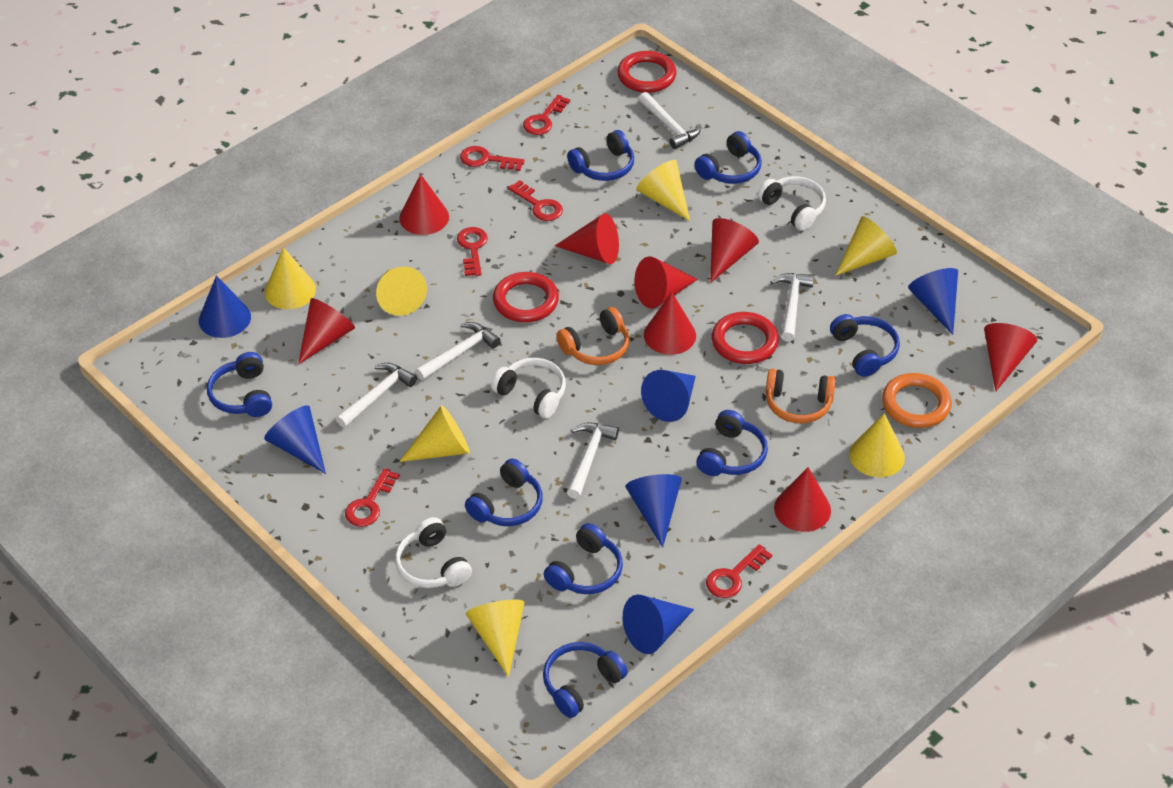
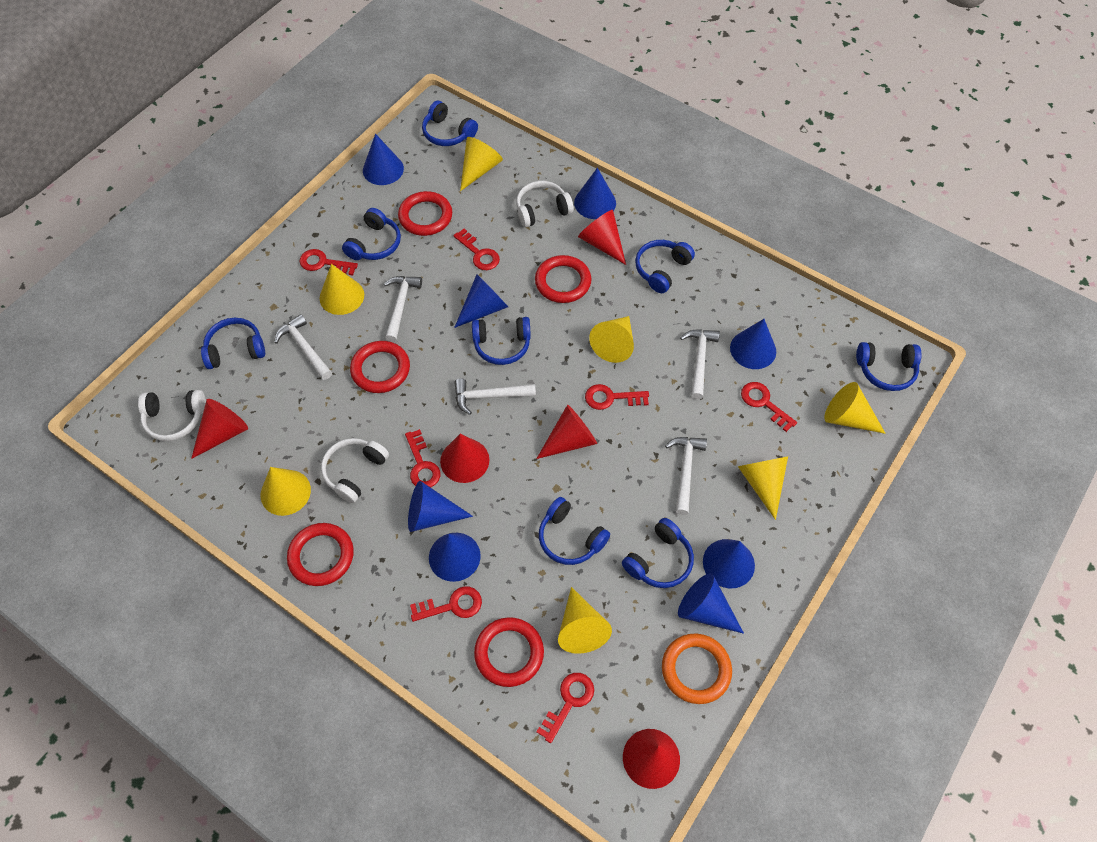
blue cone: 6 -> 8
orange headphones: 2 -> 0
red cone: 8 -> 5
red key: 6 -> 7
red ring: 3 -> 5

